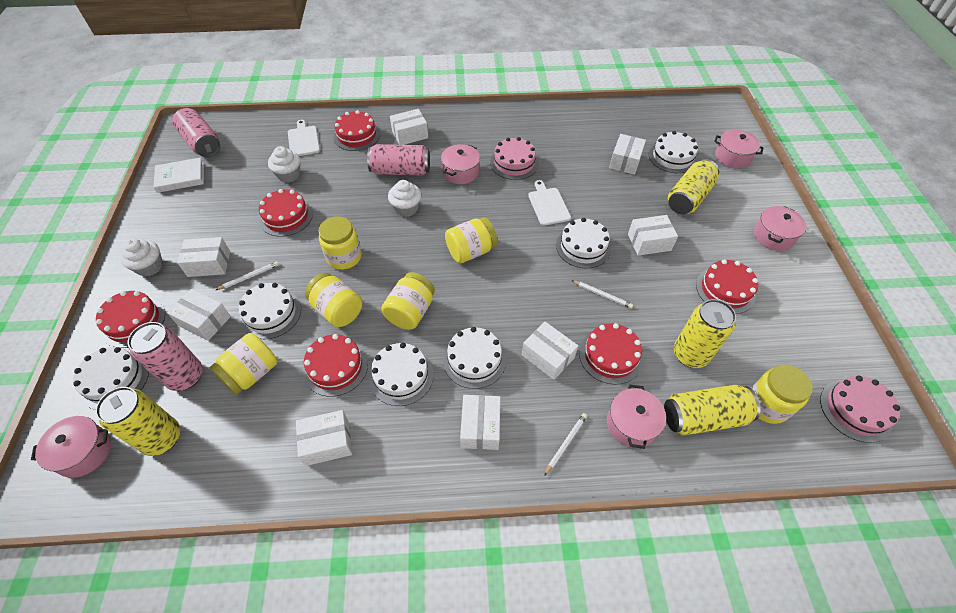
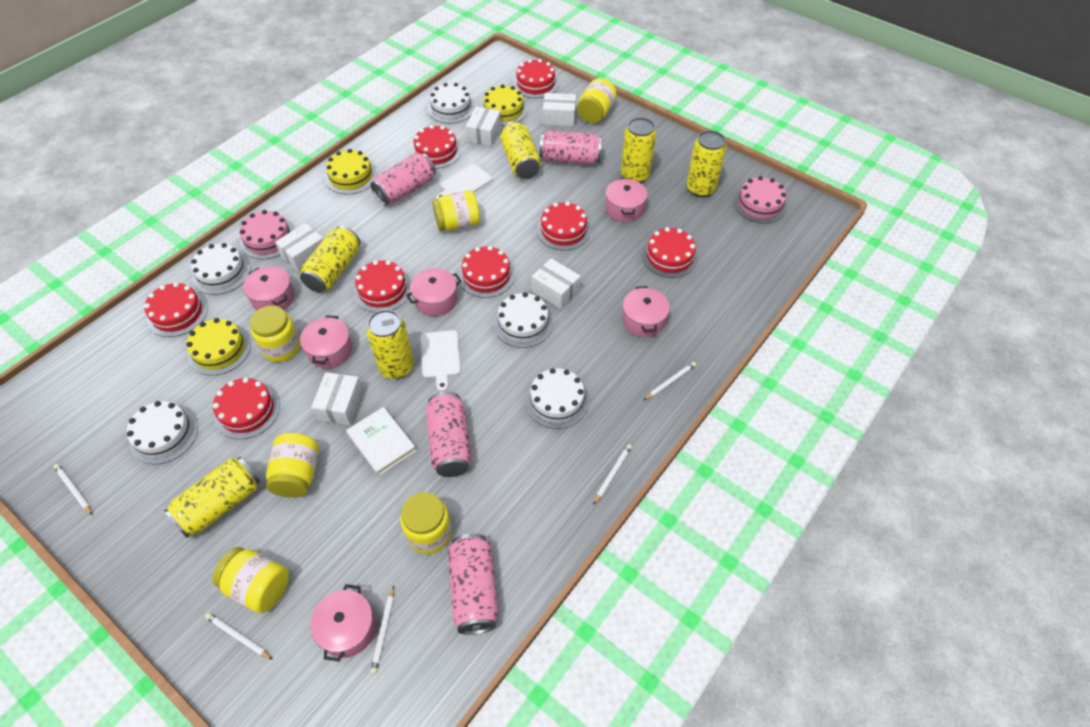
pink can: 3 -> 4
pink pot: 5 -> 6
red cake: 6 -> 8
white box: 8 -> 5
white cake: 6 -> 5
white cupcake: 3 -> 0
white pencil: 3 -> 5
yellow cake: 0 -> 3
yellow can: 4 -> 6

